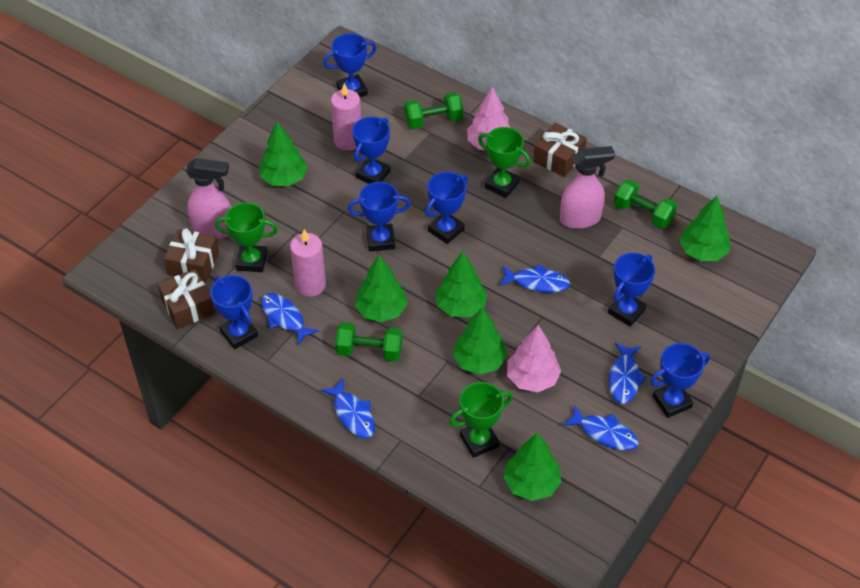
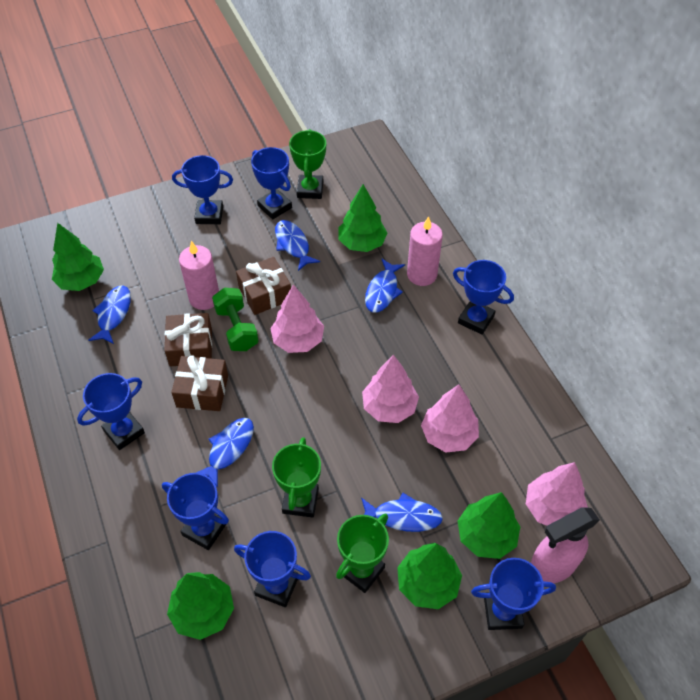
green dumbbell: 3 -> 1
green tree: 6 -> 5
pink spray bottle: 2 -> 1
pink tree: 2 -> 4

